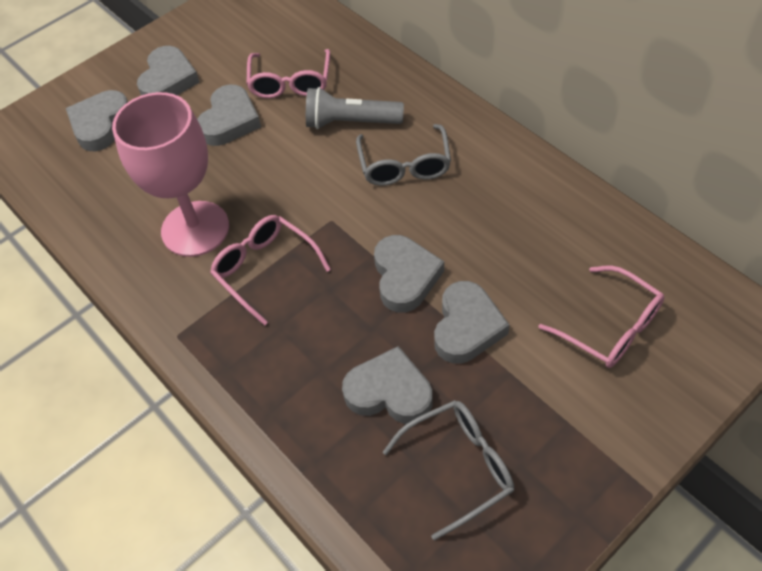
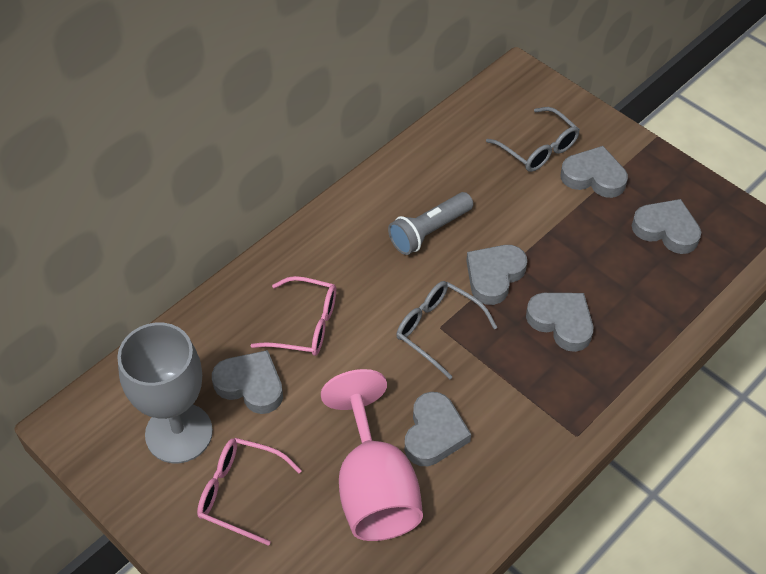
grey goblet: 0 -> 1
pink glasses: 3 -> 2

